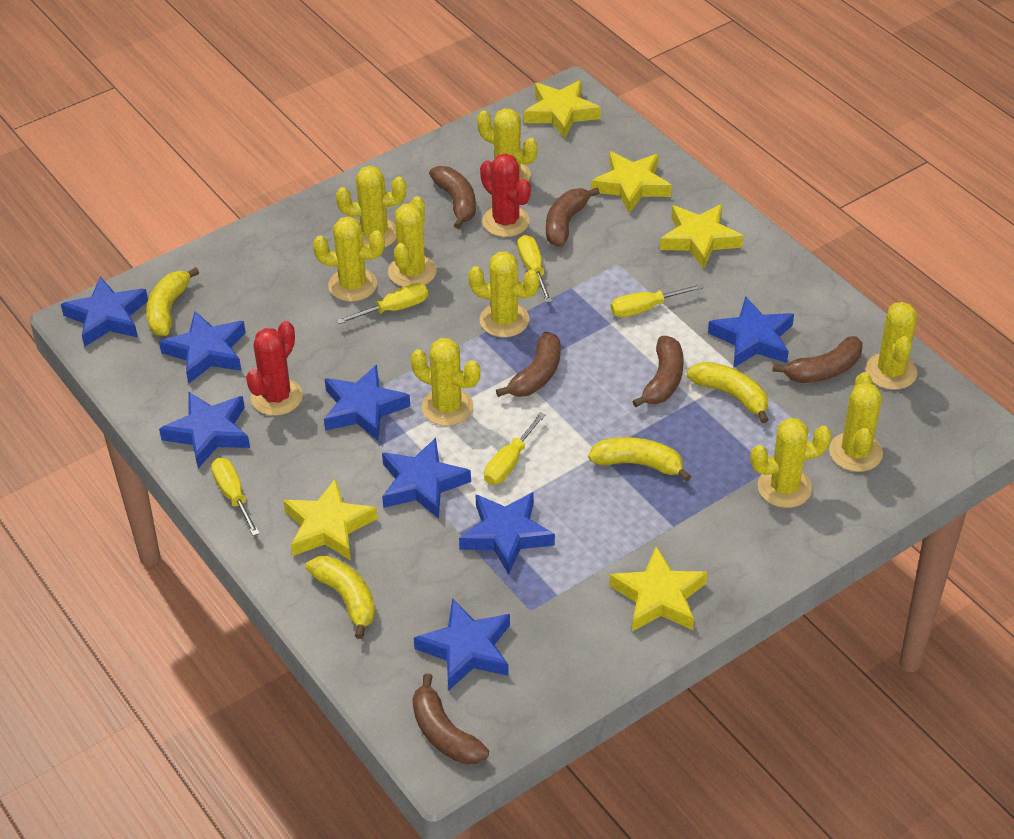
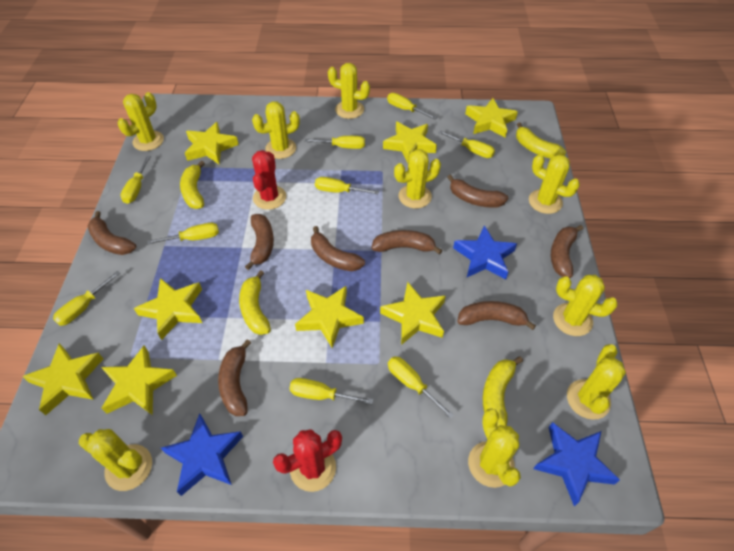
blue star: 8 -> 3
brown banana: 6 -> 8
yellow screwdriver: 5 -> 9
yellow star: 5 -> 8

